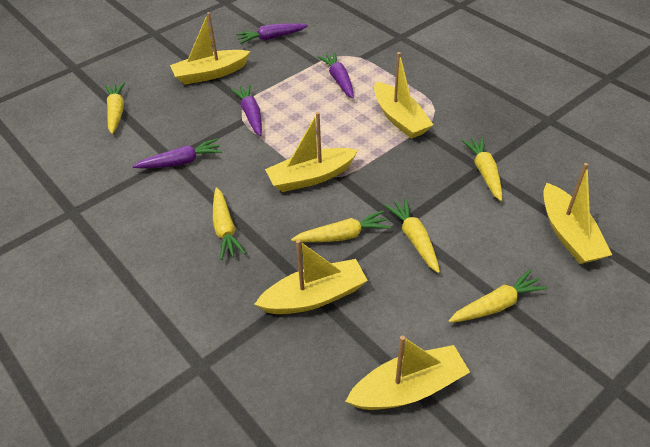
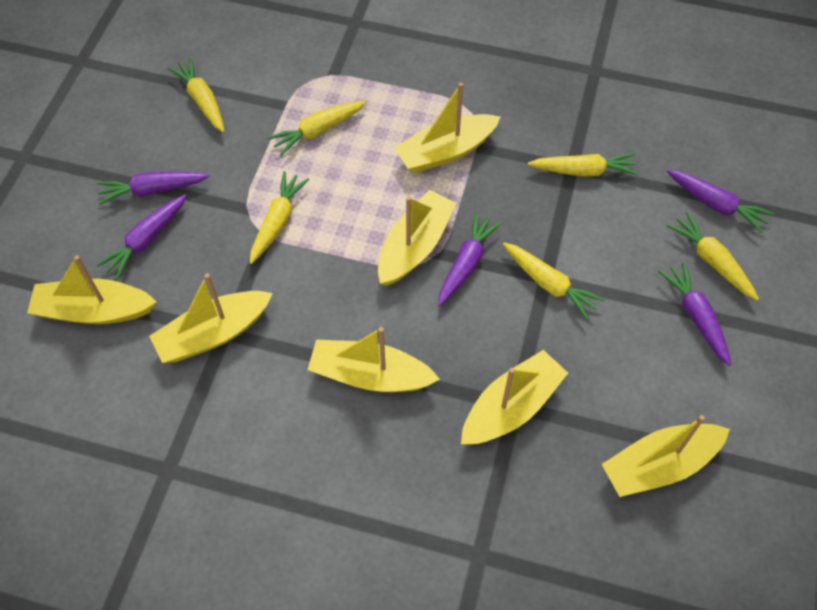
purple carrot: 4 -> 5
yellow boat: 6 -> 7

